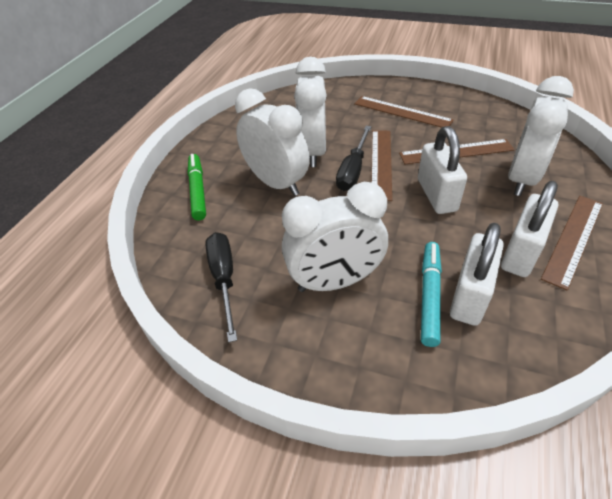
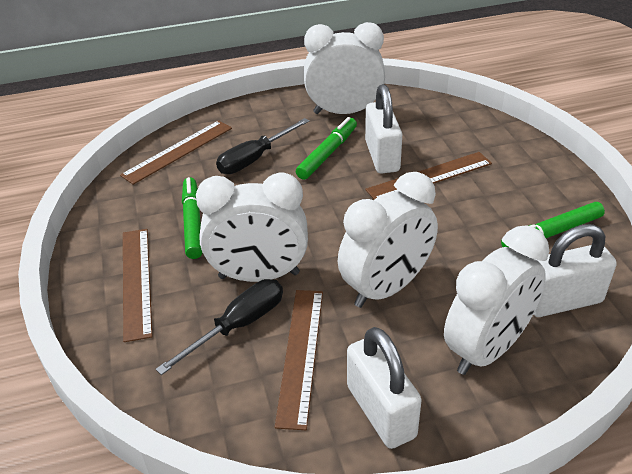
green marker: 1 -> 3
turquoise marker: 1 -> 0

